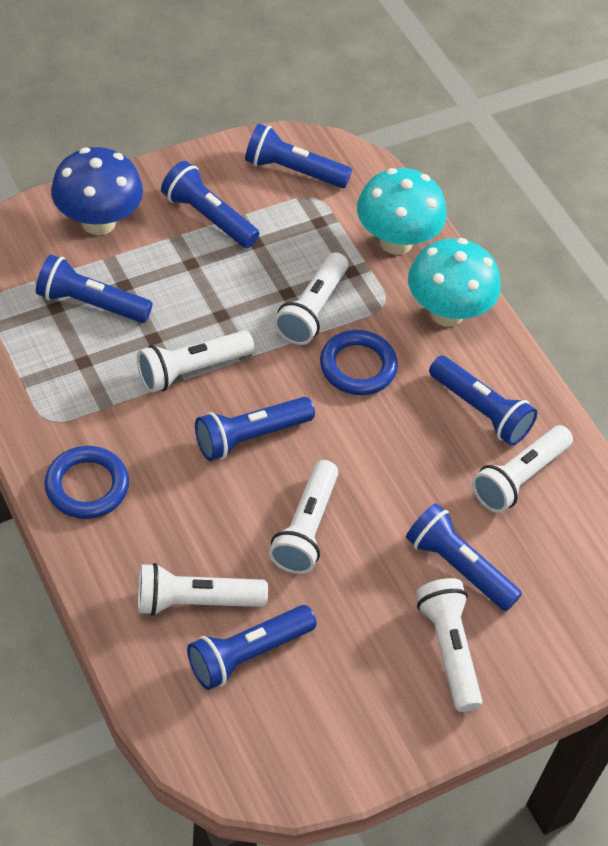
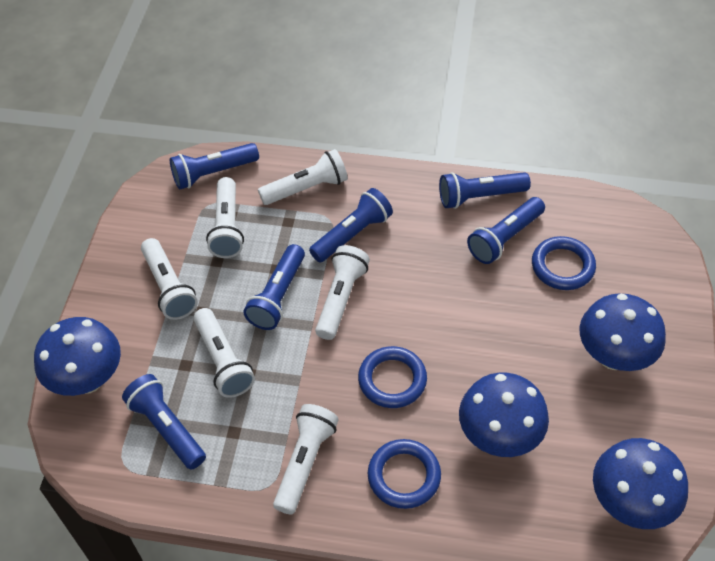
blue flashlight: 7 -> 6
blue mushroom: 1 -> 4
blue ring: 2 -> 3
turquoise mushroom: 2 -> 0

